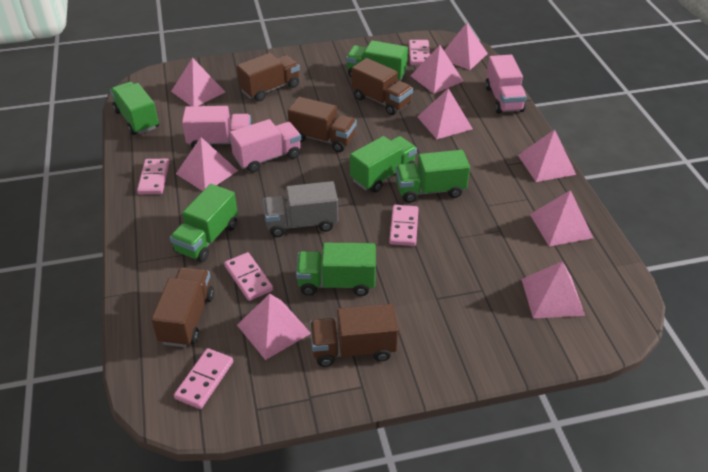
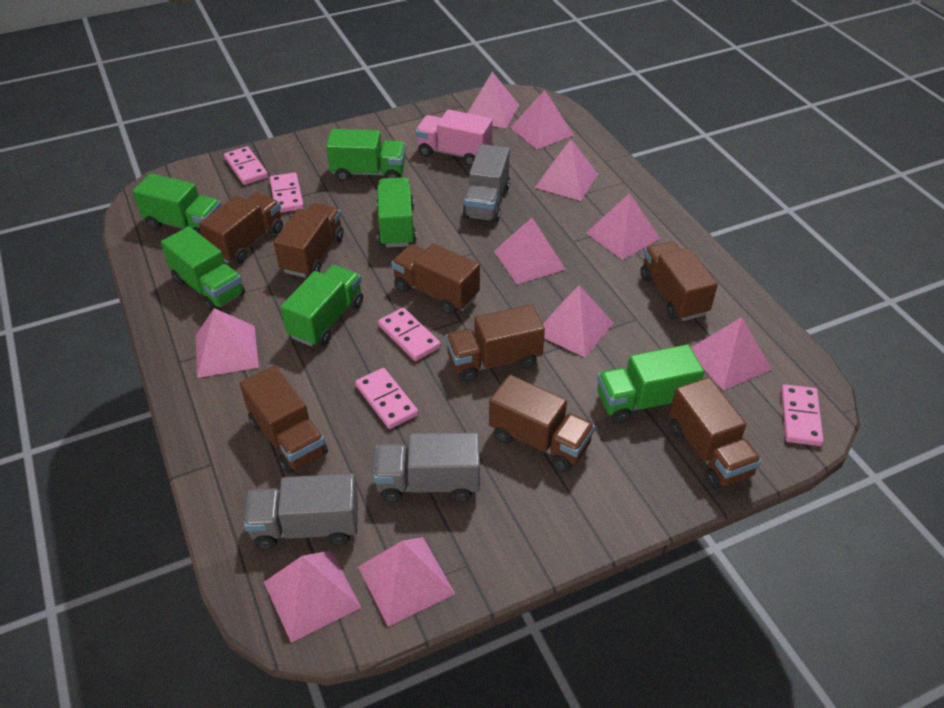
brown truck: 5 -> 8
grey truck: 1 -> 3
pink pyramid: 9 -> 10
pink truck: 3 -> 1

